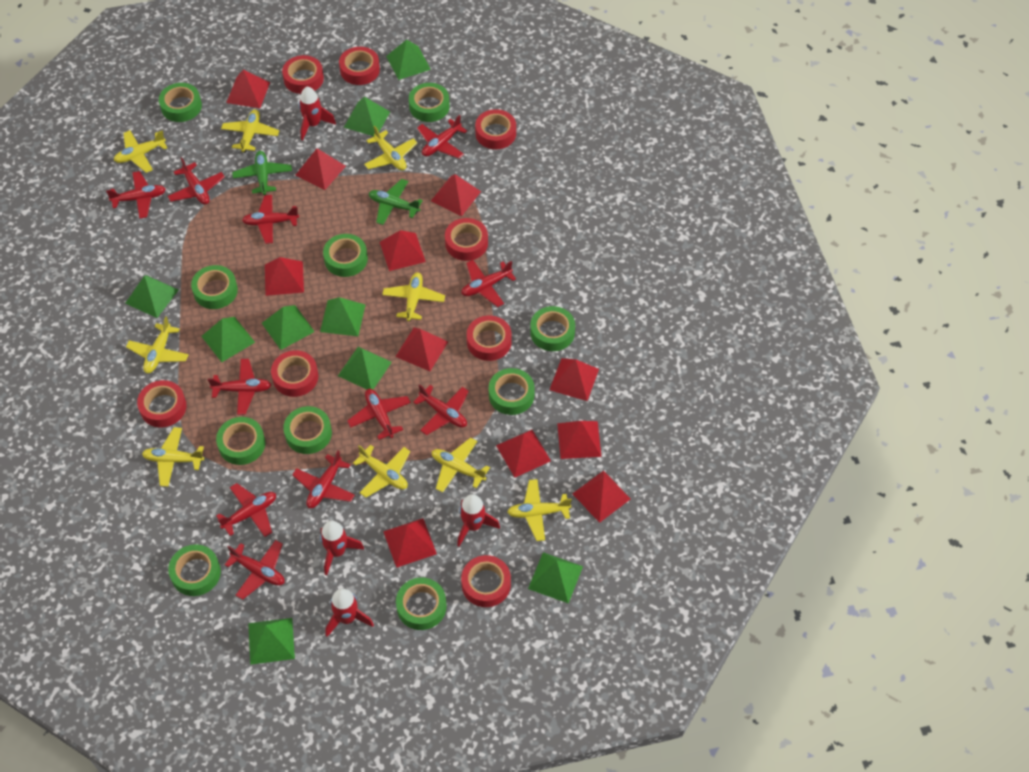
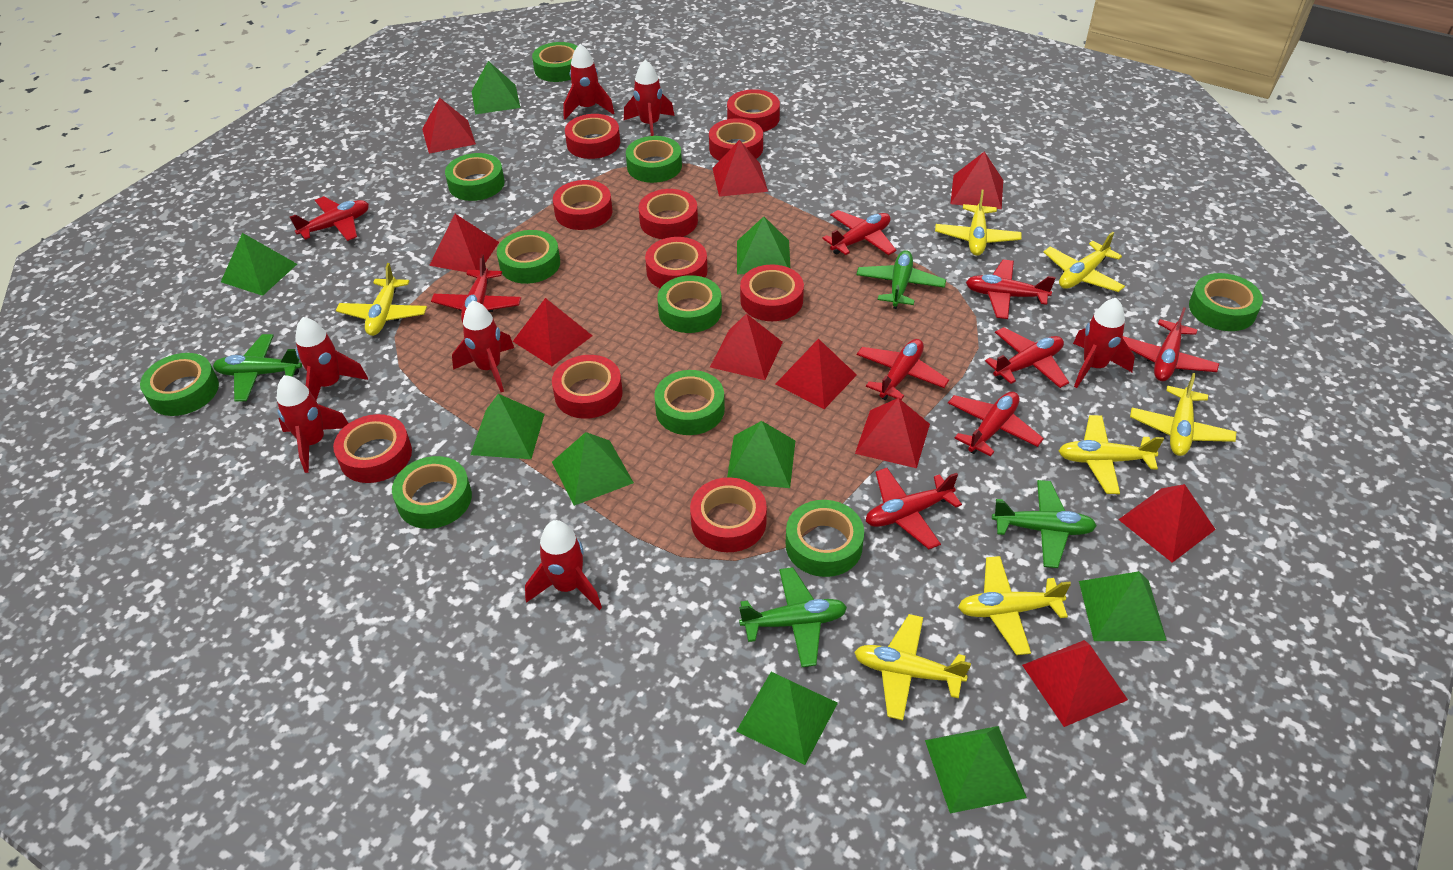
green plane: 2 -> 4
red plane: 11 -> 9
red pyramid: 11 -> 10
red rocket: 4 -> 7
red tape: 8 -> 10
yellow plane: 9 -> 7

